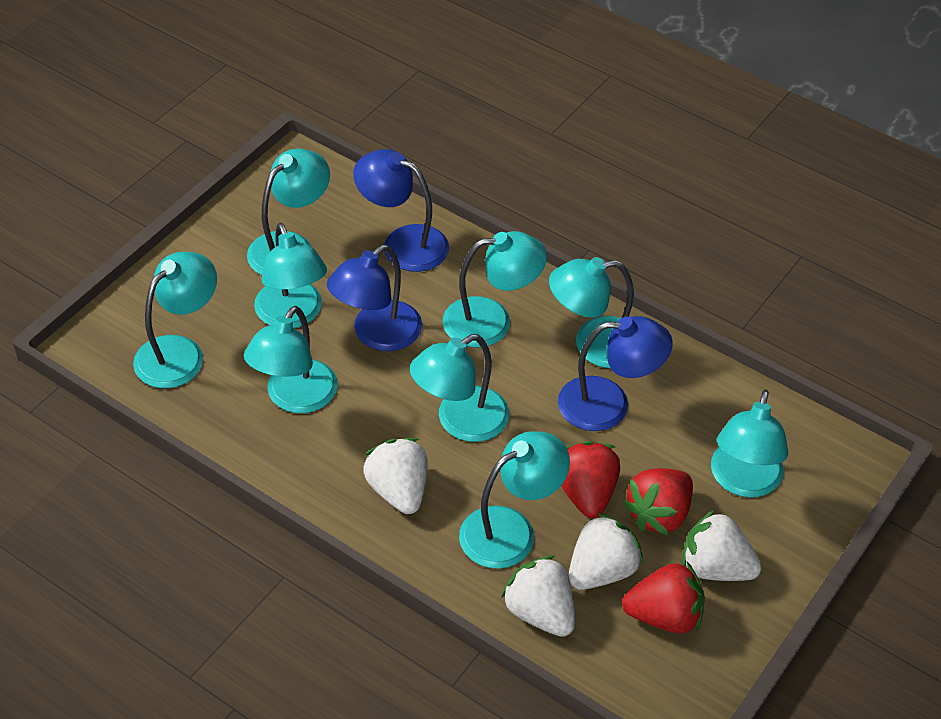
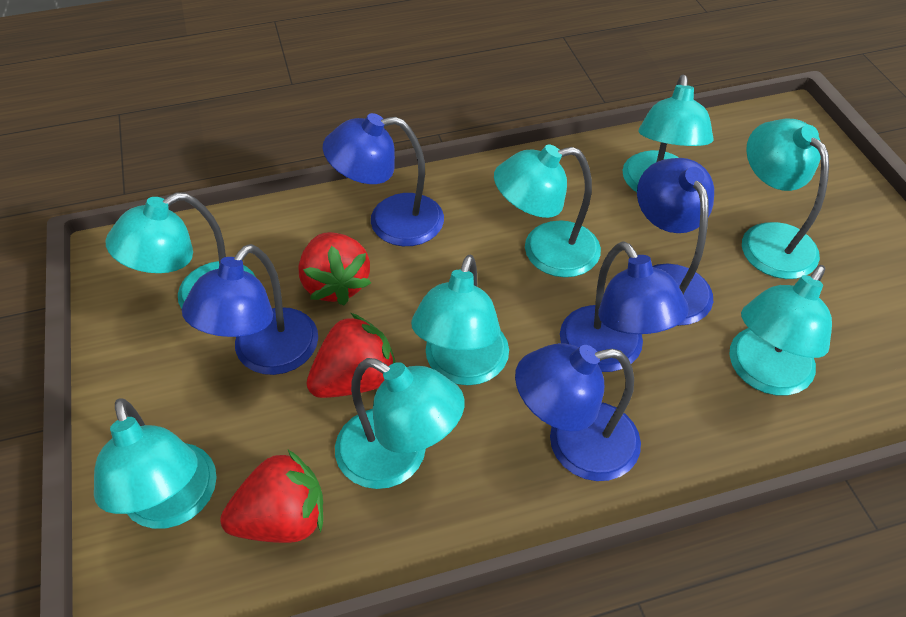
blue lamp: 3 -> 5
turquoise lamp: 9 -> 8
white strawberry: 4 -> 0

